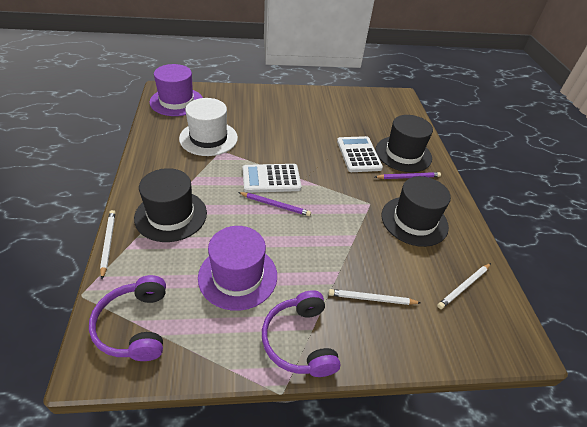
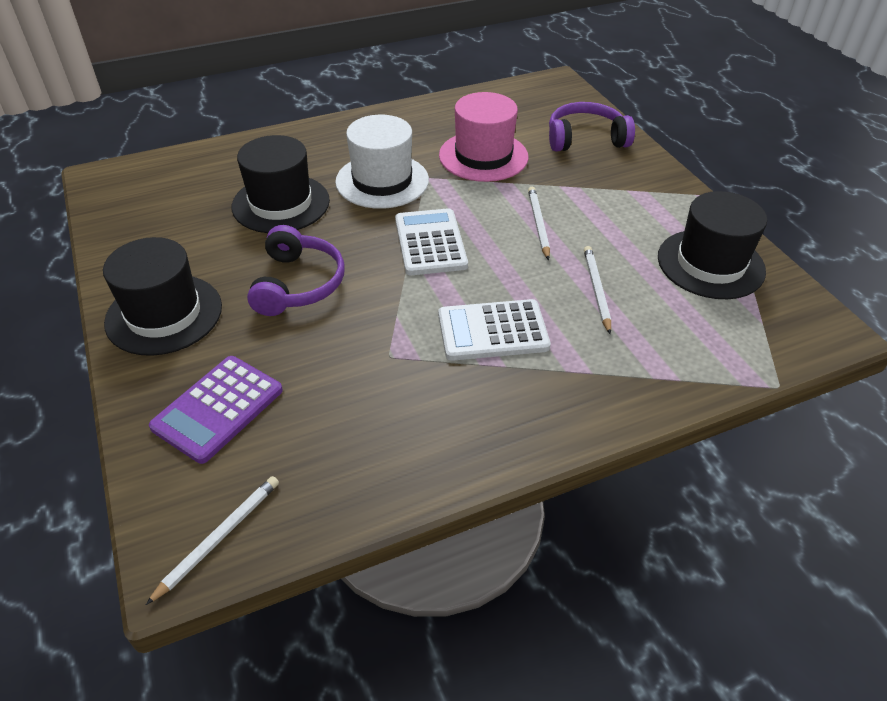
pink hat: 0 -> 1
purple calculator: 0 -> 1
purple hat: 2 -> 0
purple pencil: 2 -> 0

